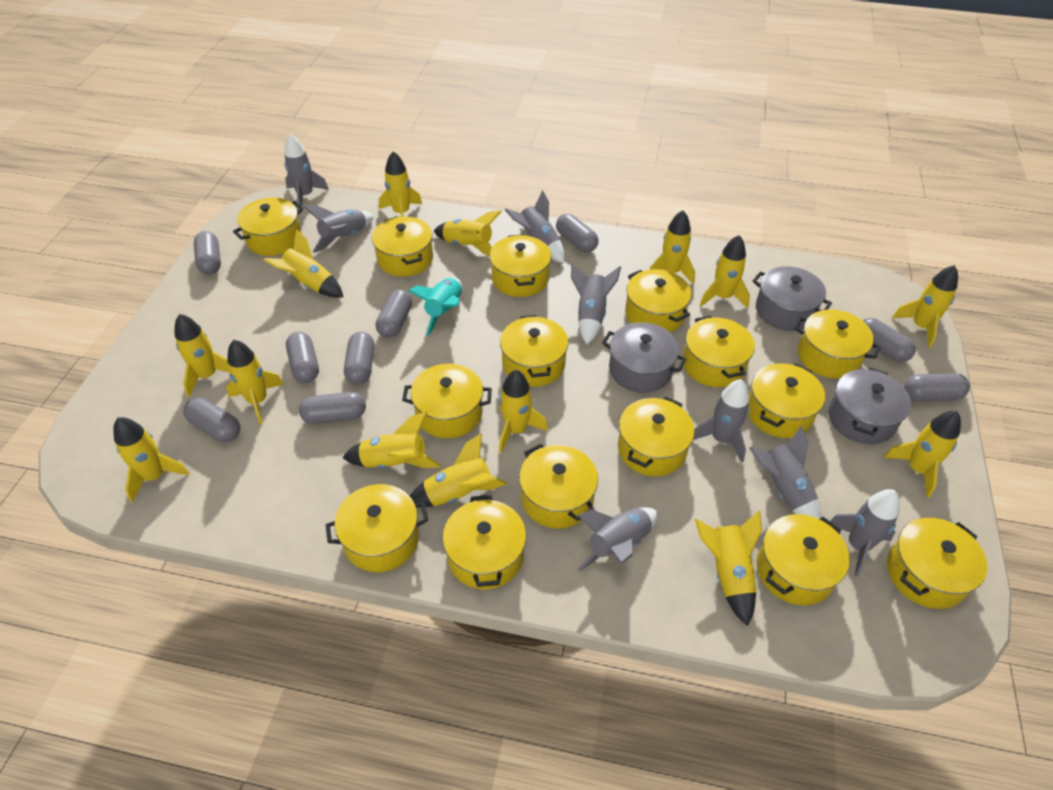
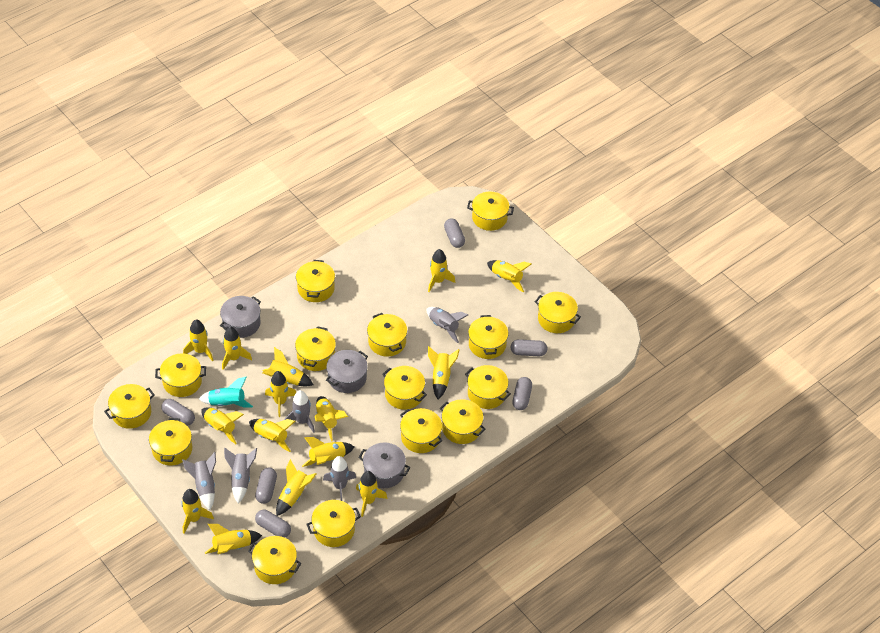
grey capsule: 9 -> 6
grey rocket: 8 -> 5
yellow rocket: 14 -> 15

